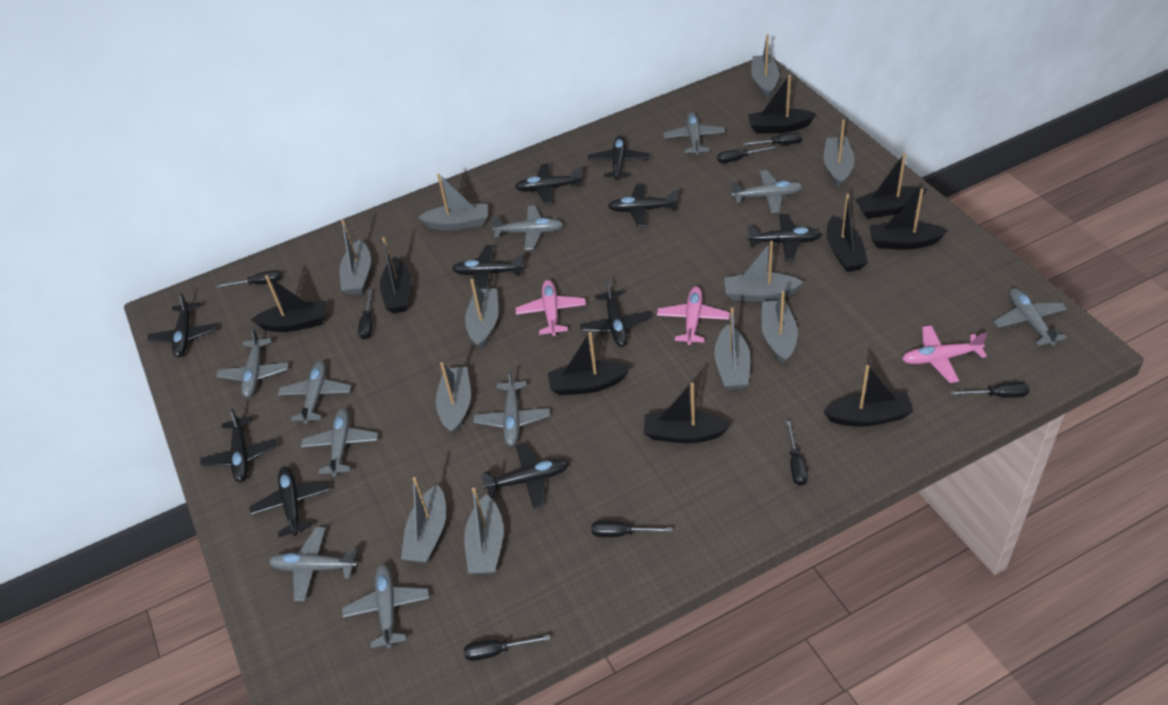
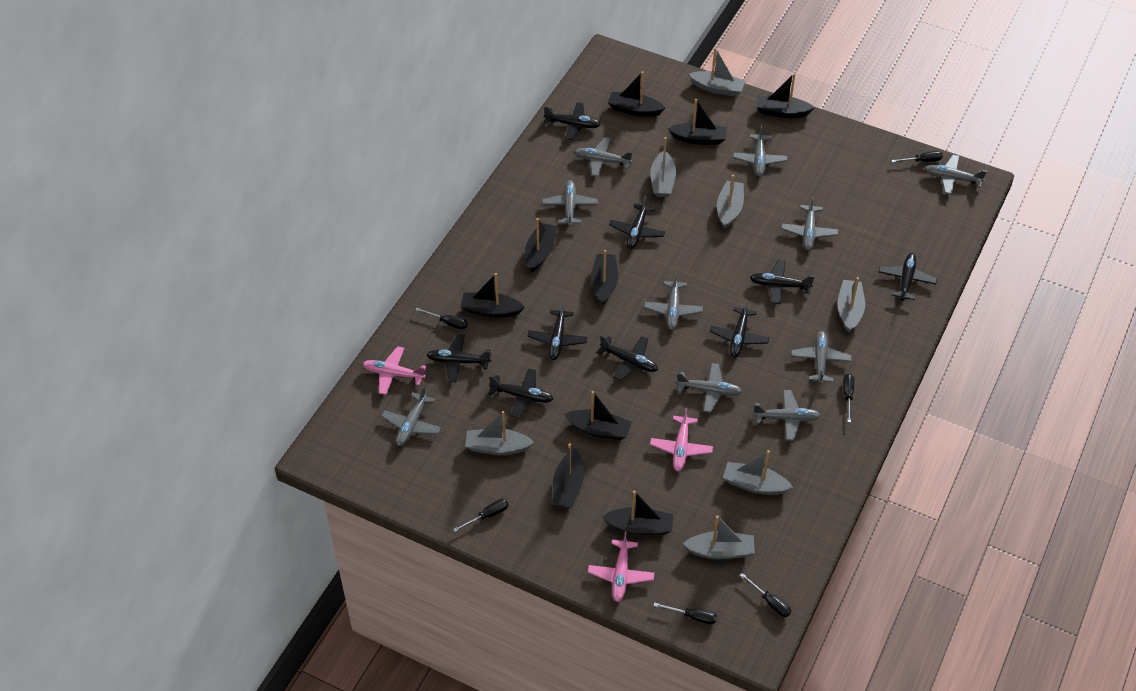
black plane: 10 -> 9
black screwdriver: 8 -> 6
grey boat: 11 -> 7

